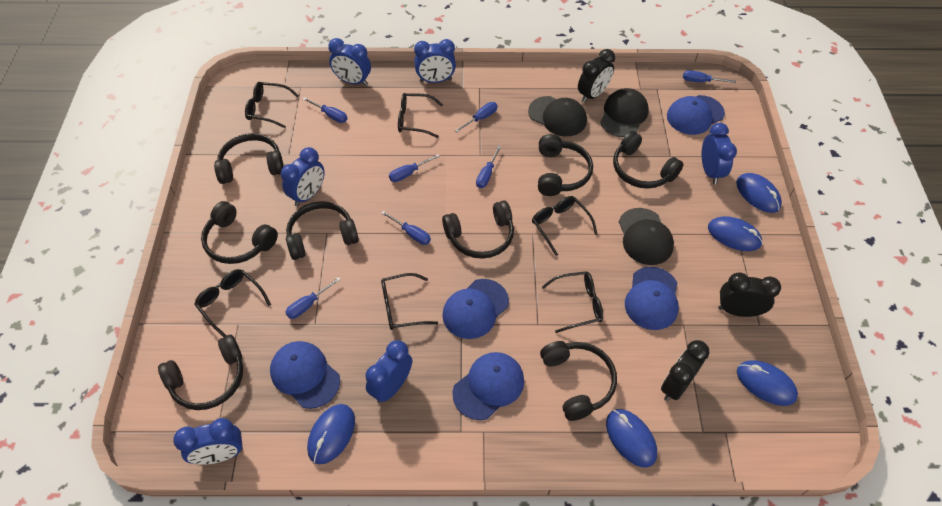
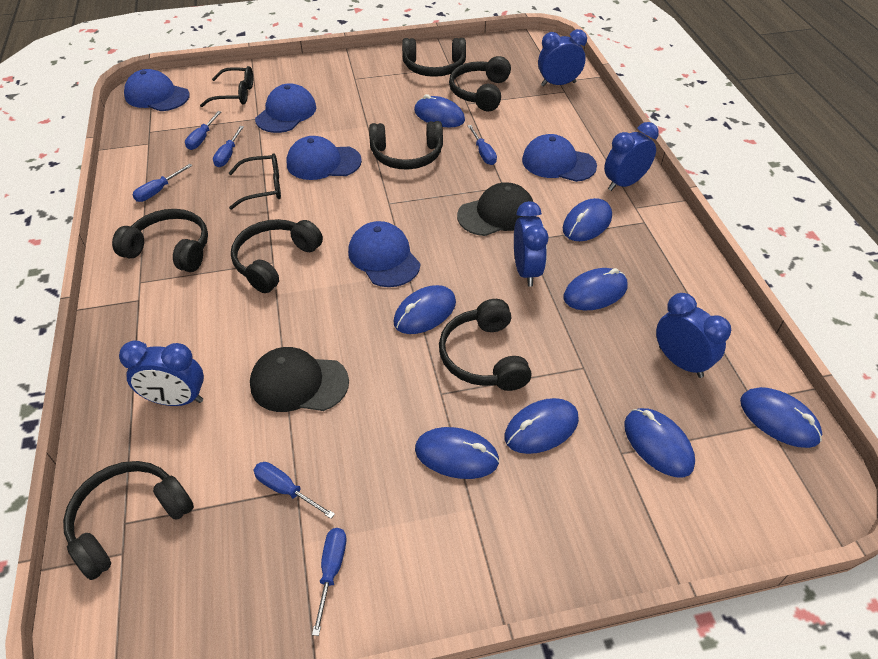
black cap: 3 -> 2
black clock: 3 -> 0
black glasses: 6 -> 2
black headphones: 8 -> 7
blue clock: 6 -> 5
blue mouse: 5 -> 8
blue screwdriver: 7 -> 6

